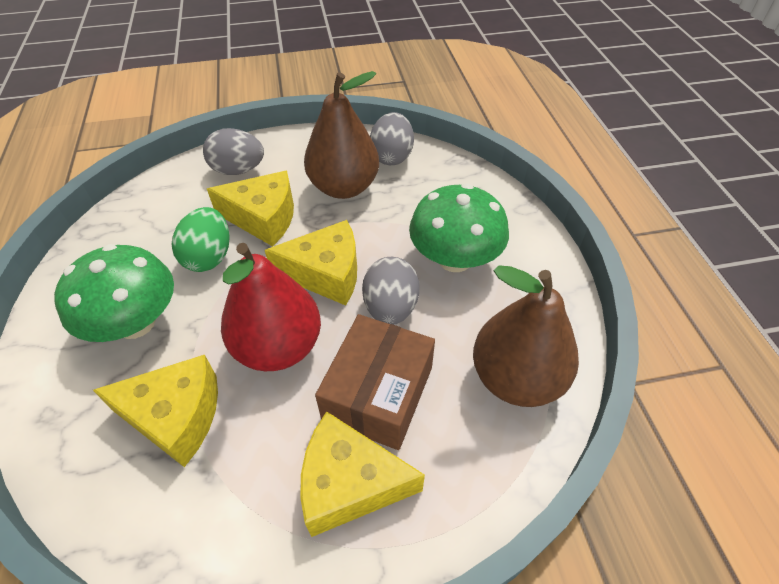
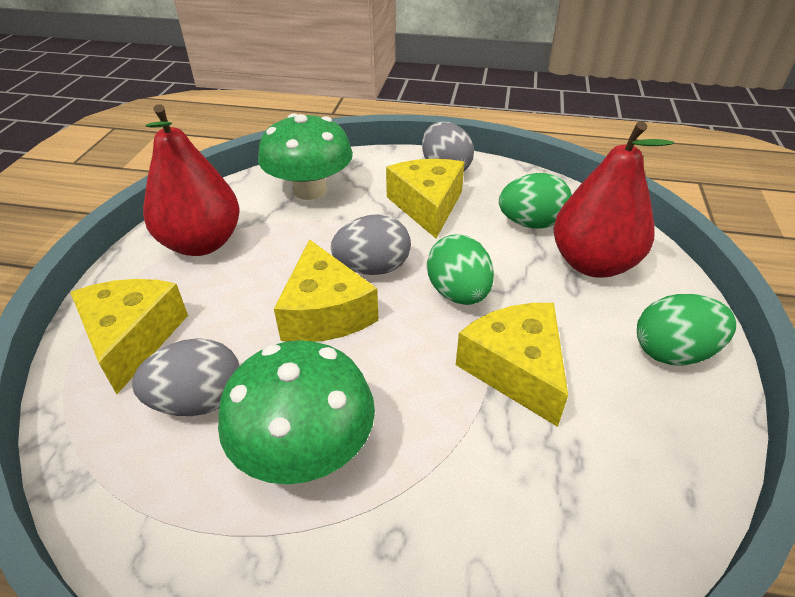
brown box: 1 -> 0
brown pear: 2 -> 0
green egg: 1 -> 3
red pear: 1 -> 2

